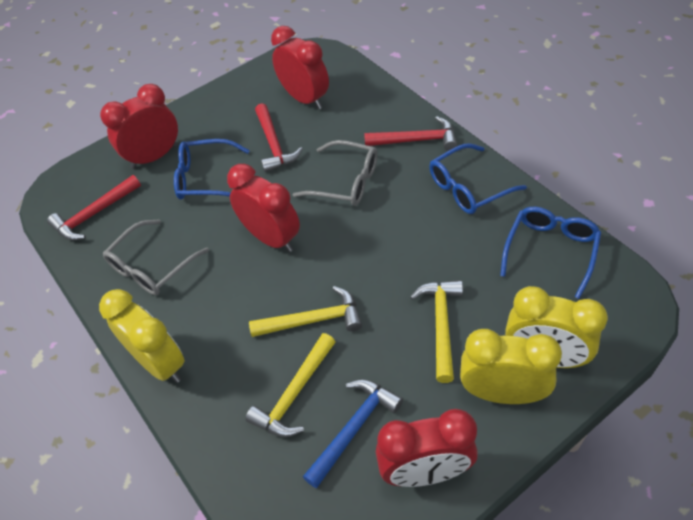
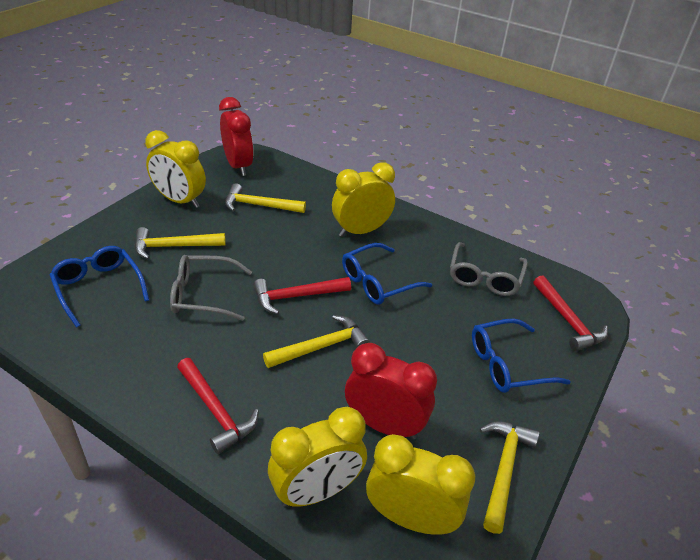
blue hammer: 1 -> 0
red clock: 4 -> 2
yellow clock: 3 -> 4
yellow hammer: 3 -> 4

